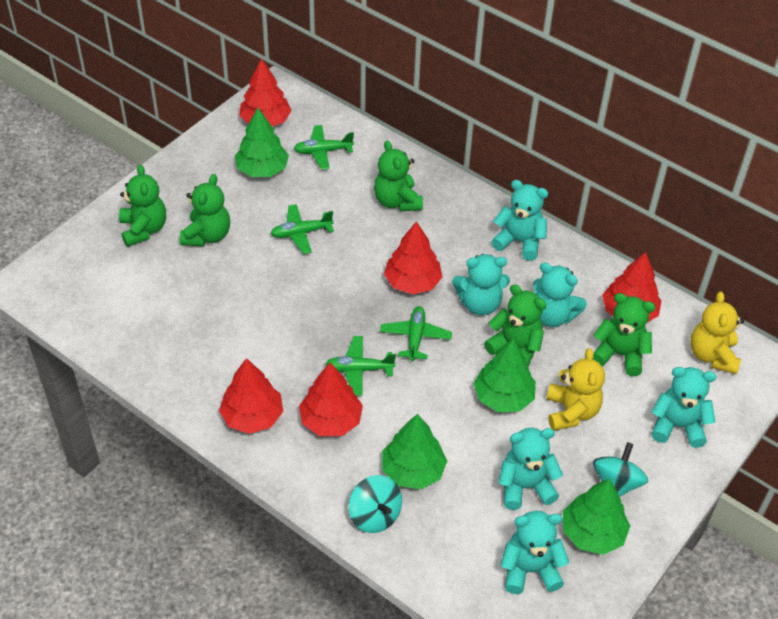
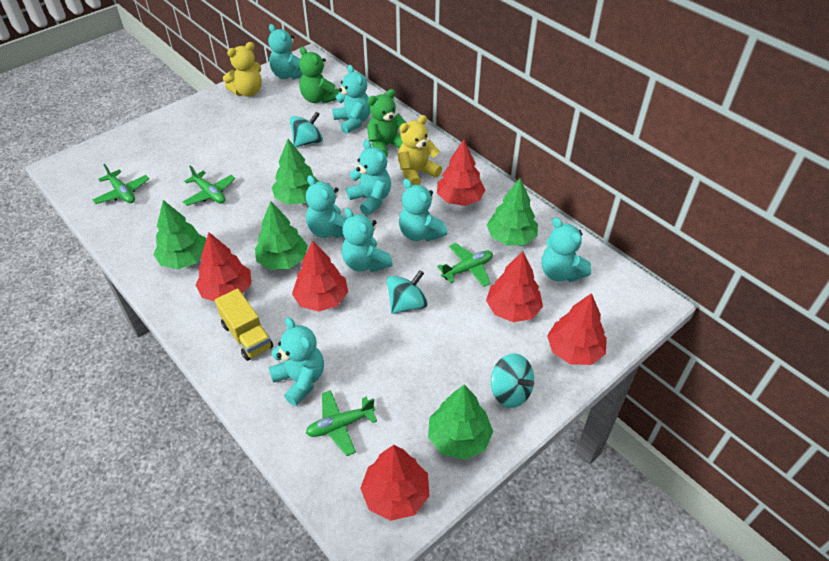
green teddy bear: 5 -> 2
green tree: 4 -> 5
red tree: 5 -> 6
turquoise spinning top: 2 -> 3
turquoise teddy bear: 6 -> 8
yellow truck: 0 -> 1

